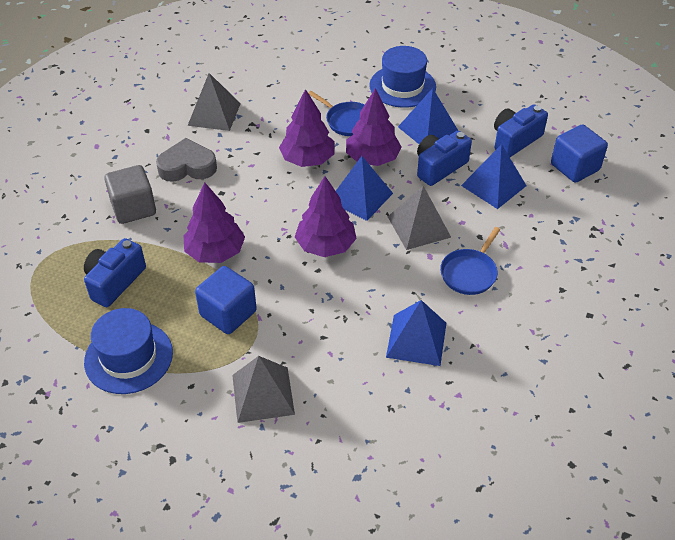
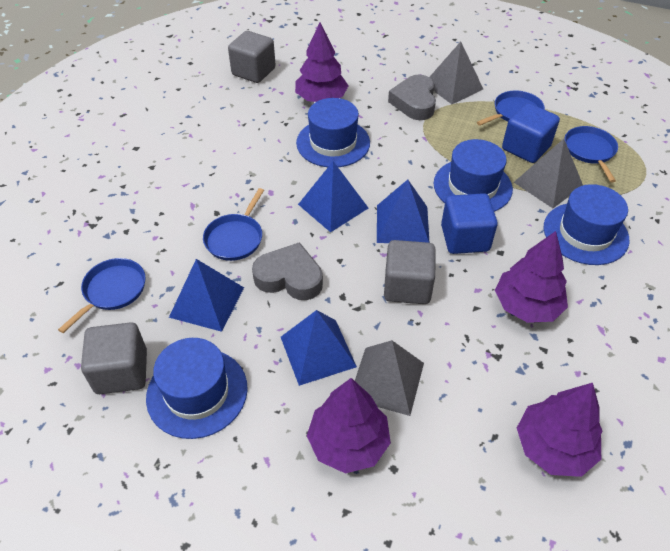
blue camera: 3 -> 0
blue hat: 2 -> 4
blue pan: 2 -> 4
grey cube: 1 -> 3
grey heart: 1 -> 2

